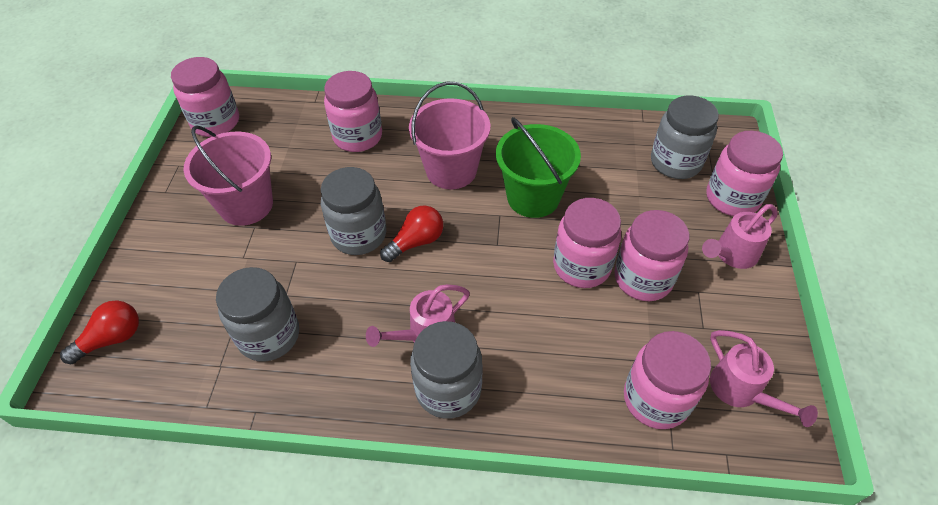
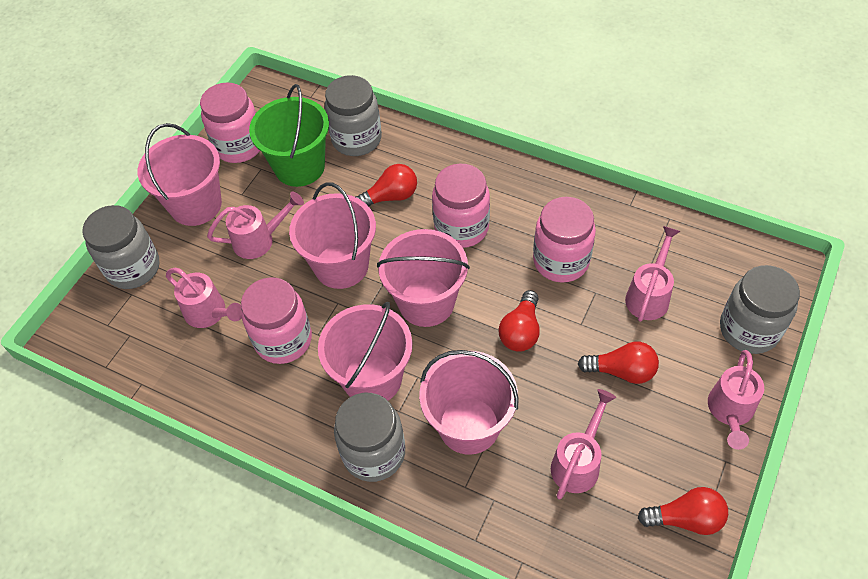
pink bucket: 2 -> 5
pink jar: 6 -> 4
pink watering can: 3 -> 5
red light bulb: 2 -> 4

